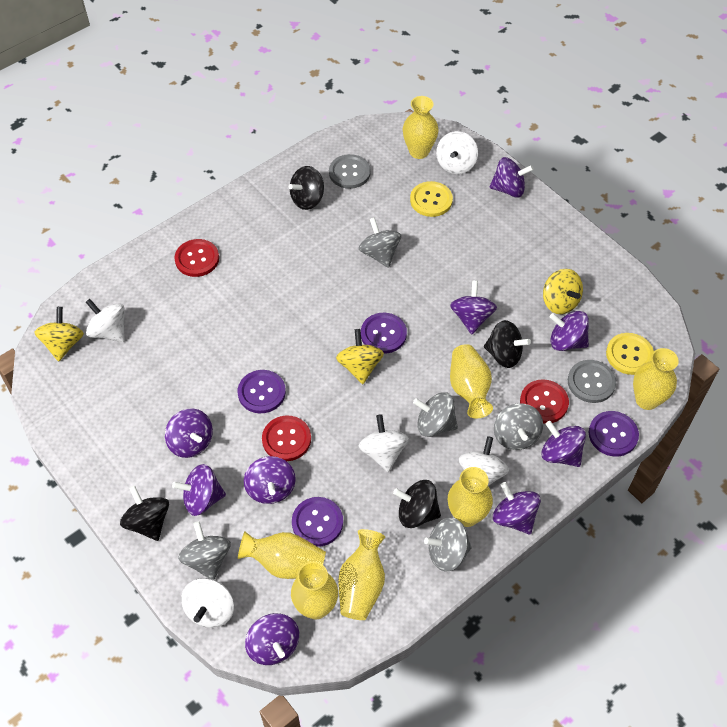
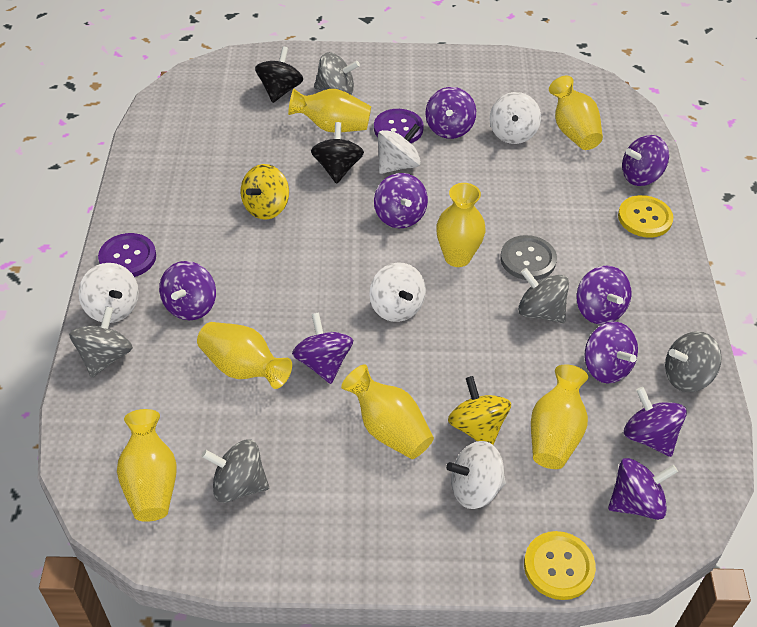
black spinning top: 4 -> 2
grey button: 2 -> 1
purple button: 4 -> 2
red button: 3 -> 0
yellow spinning top: 3 -> 2

